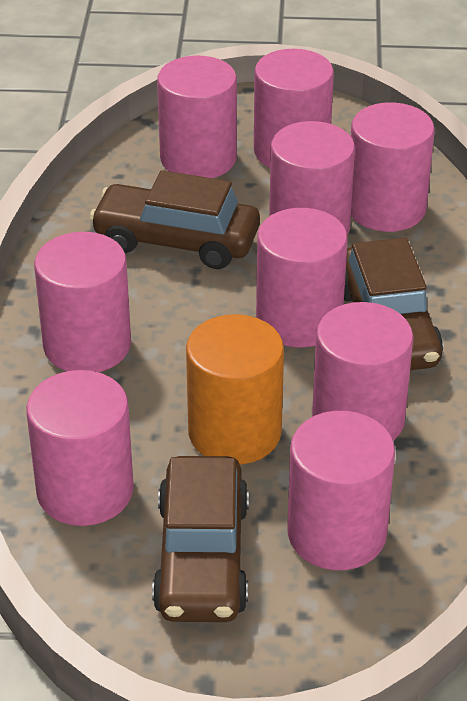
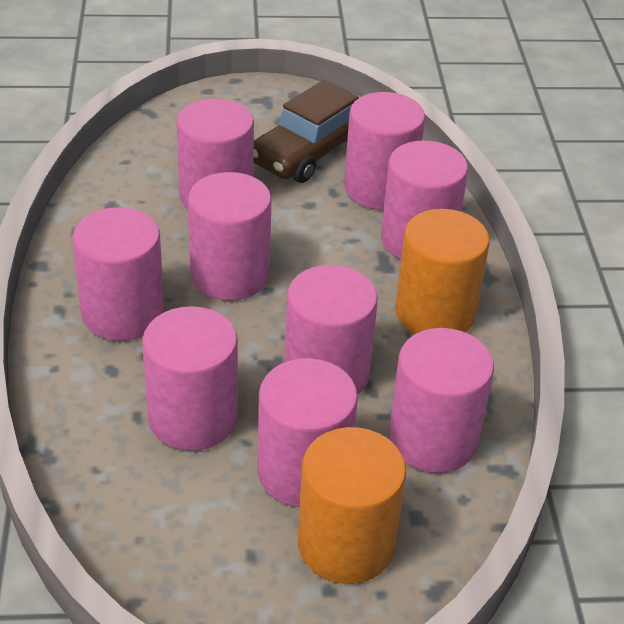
brown car: 3 -> 1
orange cylinder: 1 -> 2

